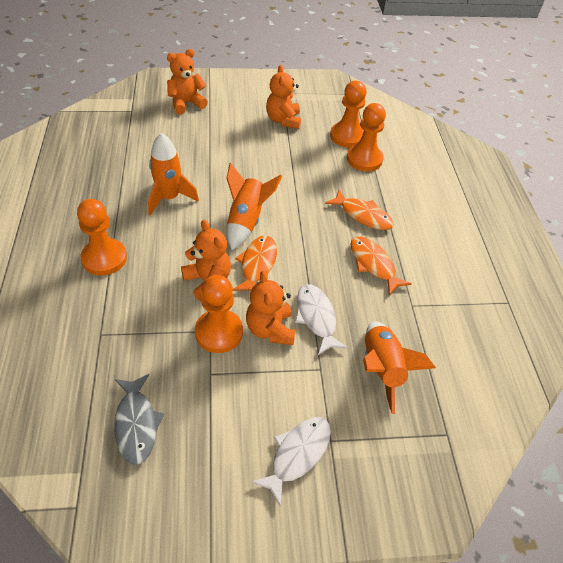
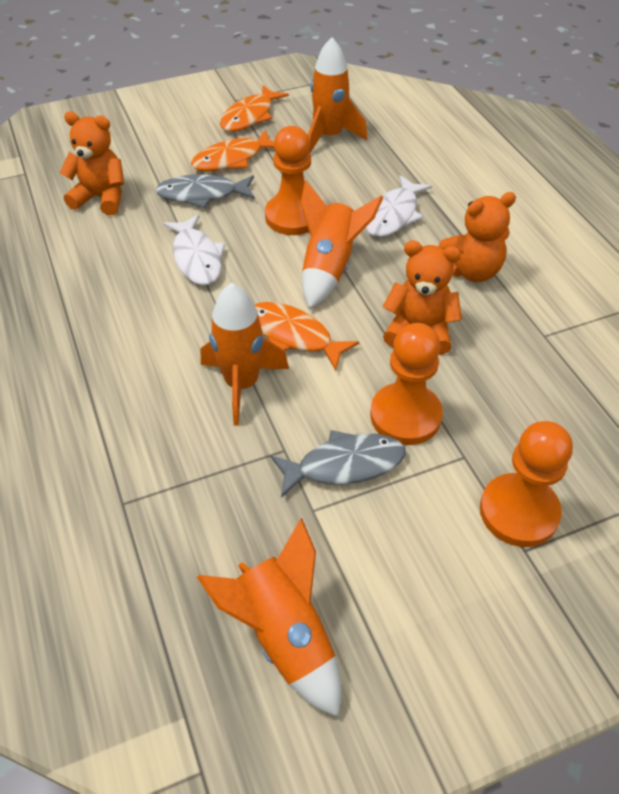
grey fish: 1 -> 2
orange pawn: 4 -> 3
orange rocket: 3 -> 4
orange teddy bear: 4 -> 3

